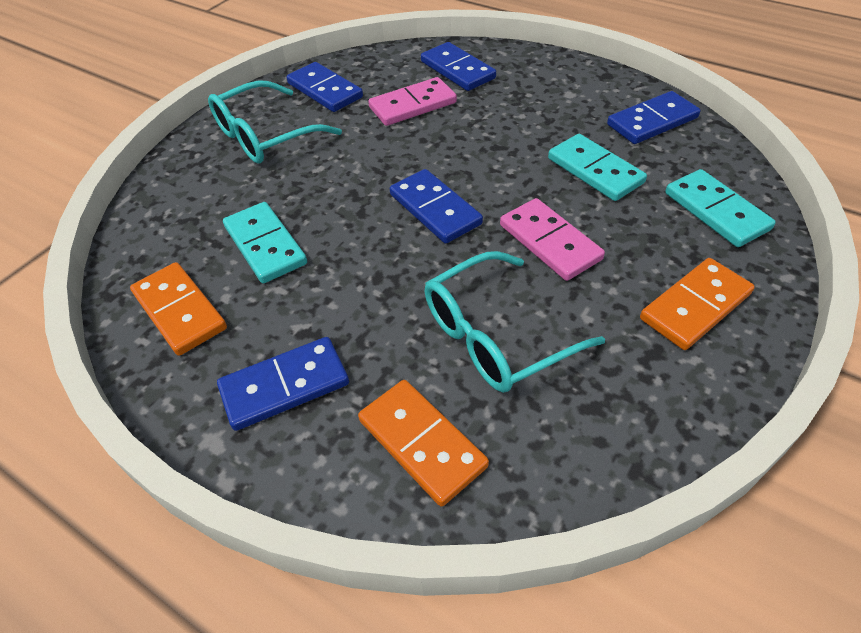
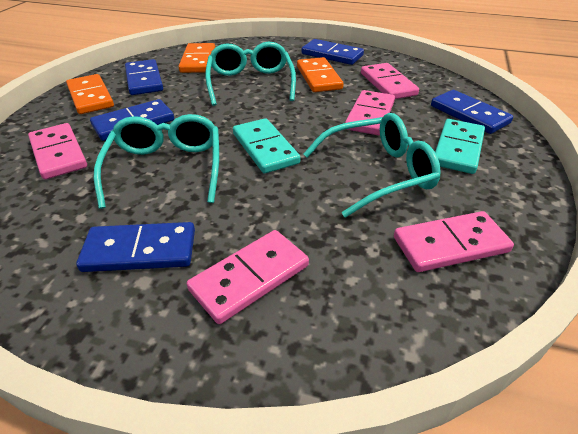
pink domino: 2 -> 5
turquoise domino: 3 -> 2
turquoise glasses: 2 -> 3

